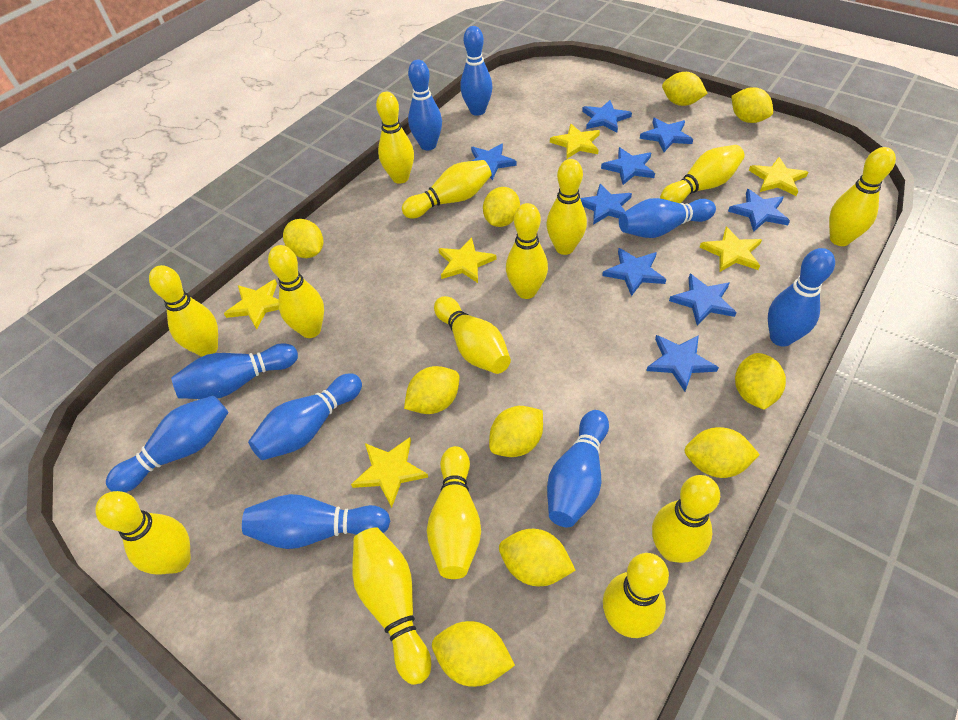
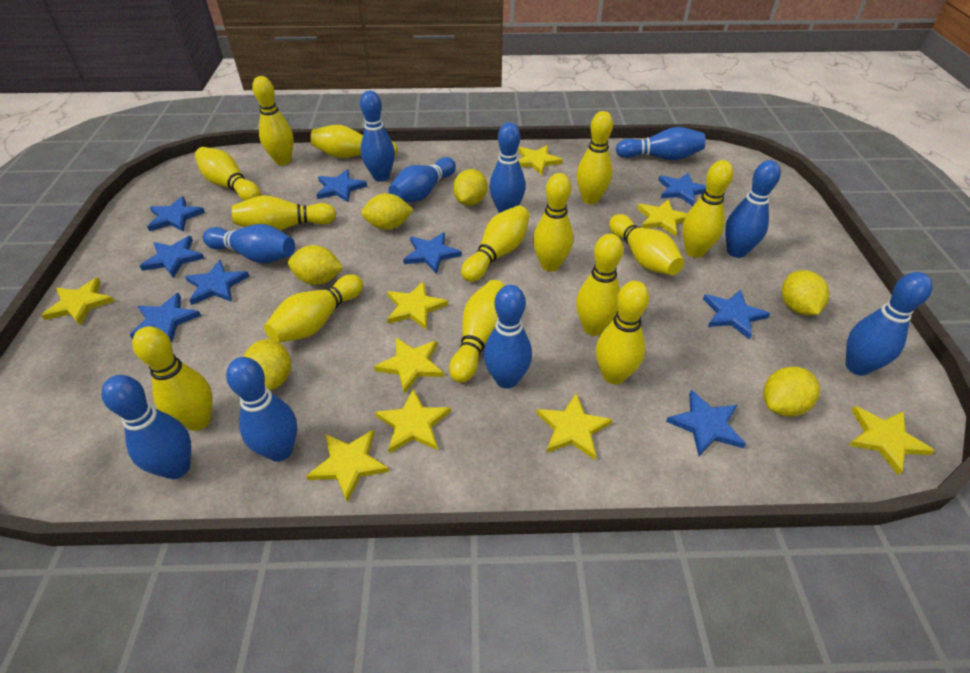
blue bowling pin: 9 -> 10
yellow lemon: 10 -> 6
yellow star: 6 -> 9

